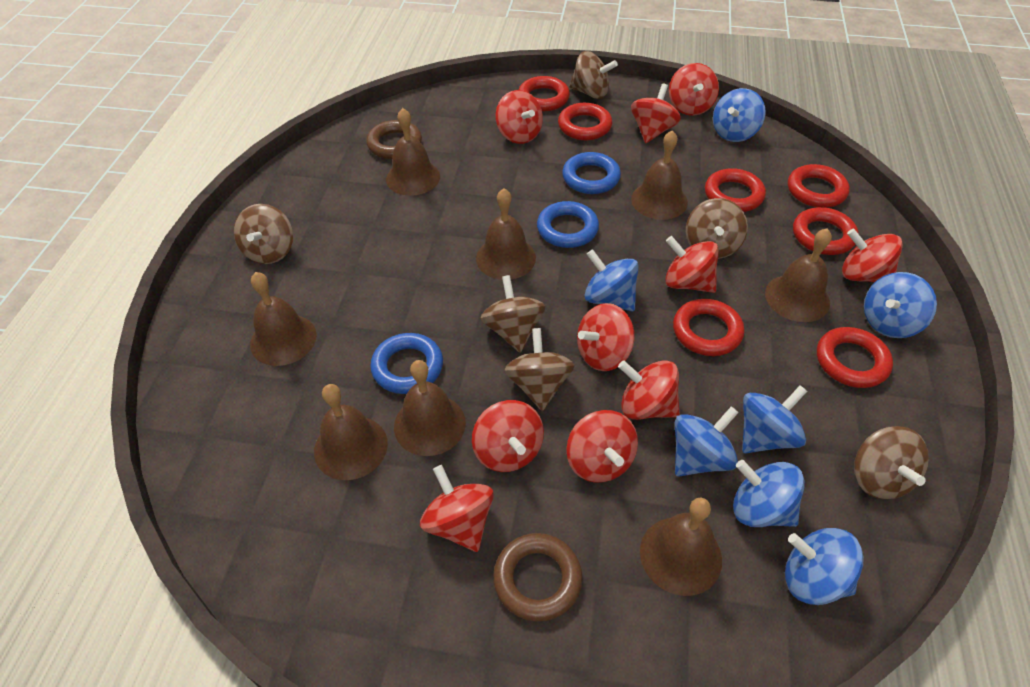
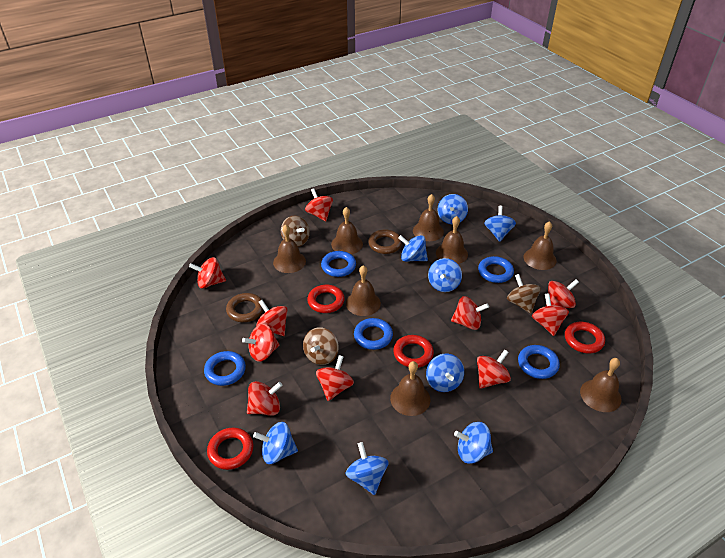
blue ring: 3 -> 5
blue spinning top: 7 -> 8
brown spinning top: 6 -> 3
red ring: 7 -> 4

